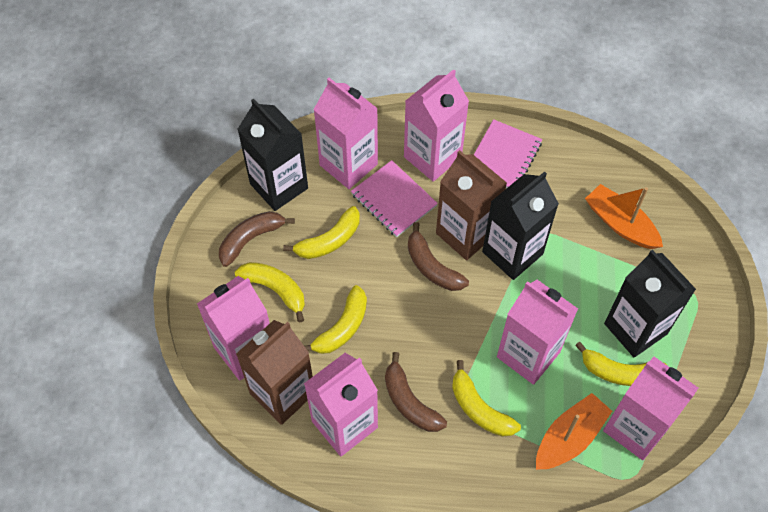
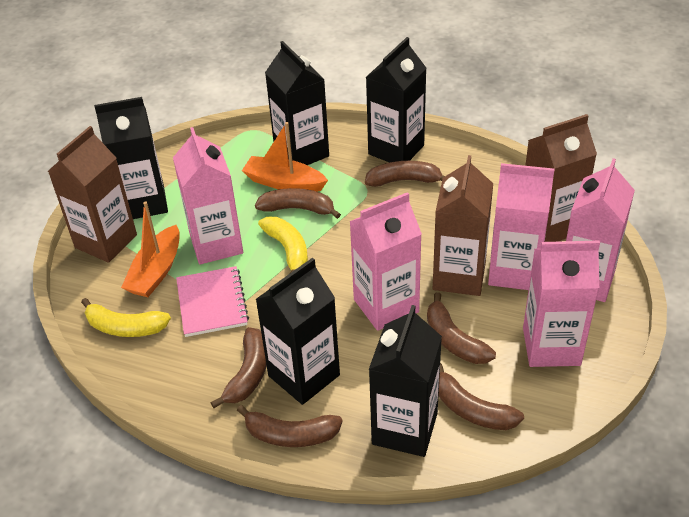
black carton: 3 -> 5
brown banana: 3 -> 6
brown carton: 2 -> 3
pink carton: 6 -> 5
pink notebook: 2 -> 1
yellow banana: 5 -> 2

